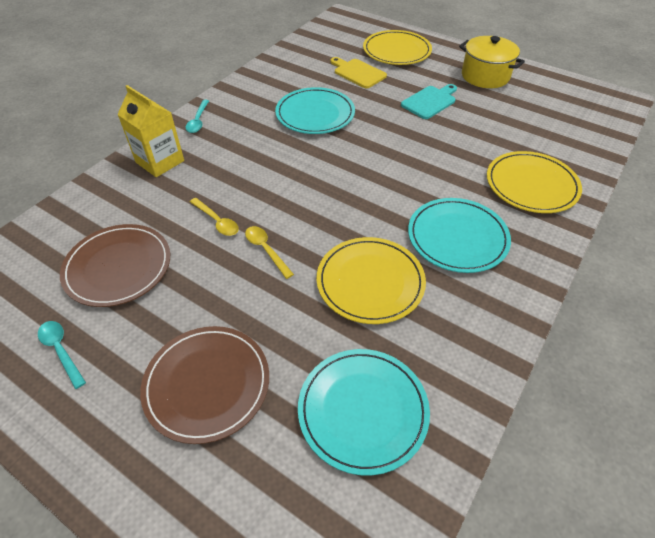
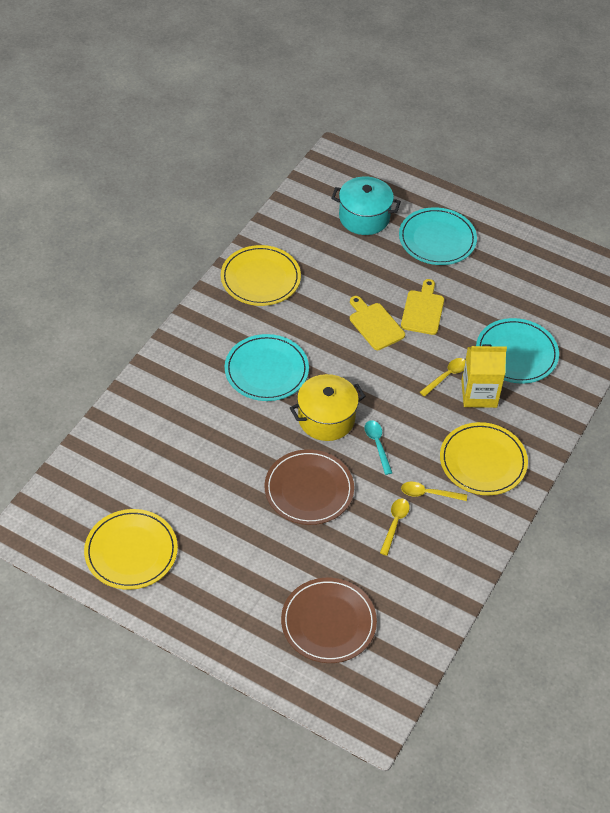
turquoise cutting board: 1 -> 0
turquoise pot: 0 -> 1
turquoise spoon: 2 -> 1
yellow cutting board: 1 -> 2
yellow spoon: 2 -> 3

